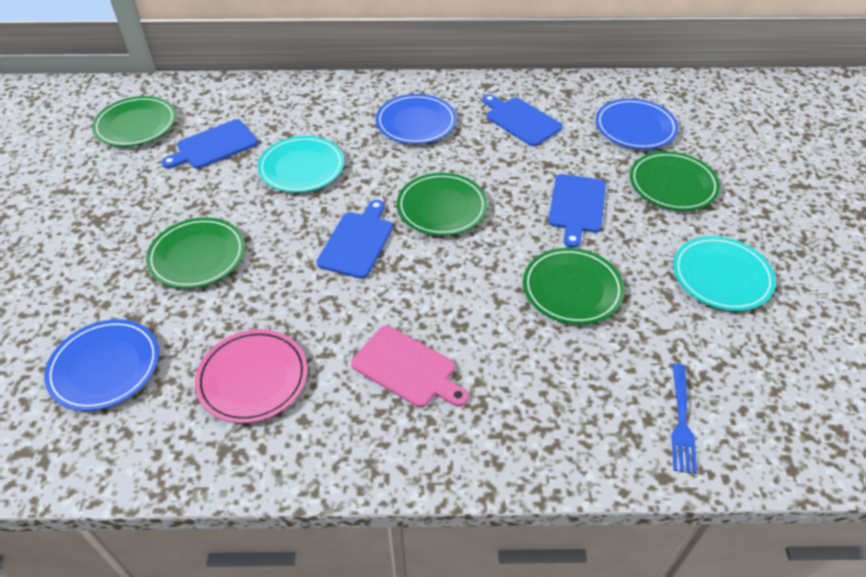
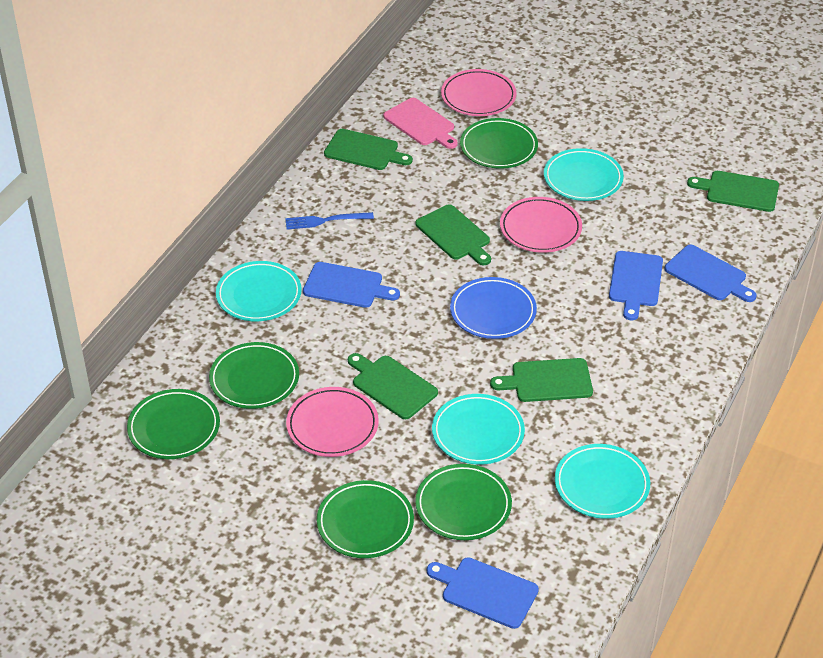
blue plate: 3 -> 1
green cutting board: 0 -> 5
pink plate: 1 -> 3
turquoise plate: 2 -> 4

